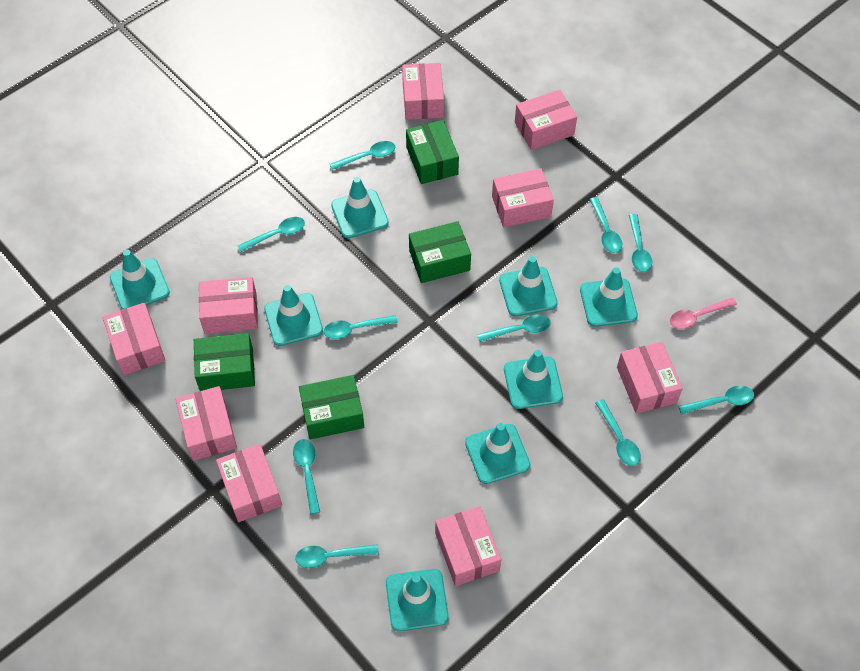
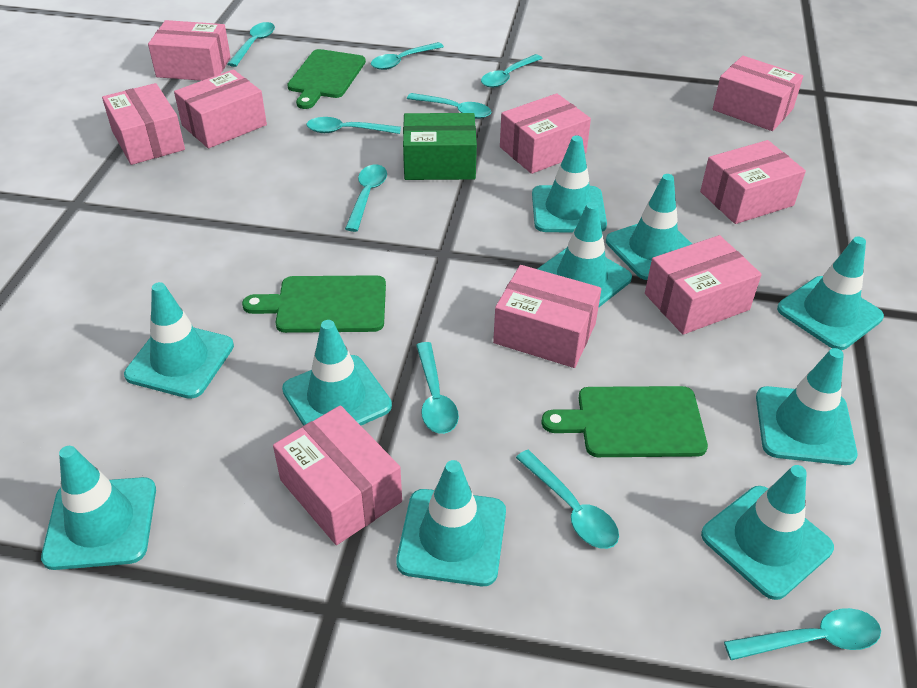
green box: 4 -> 1
green cutting board: 0 -> 3
pink spoon: 1 -> 0
turquoise spoon: 10 -> 9
turquoise traffic cone: 8 -> 10

